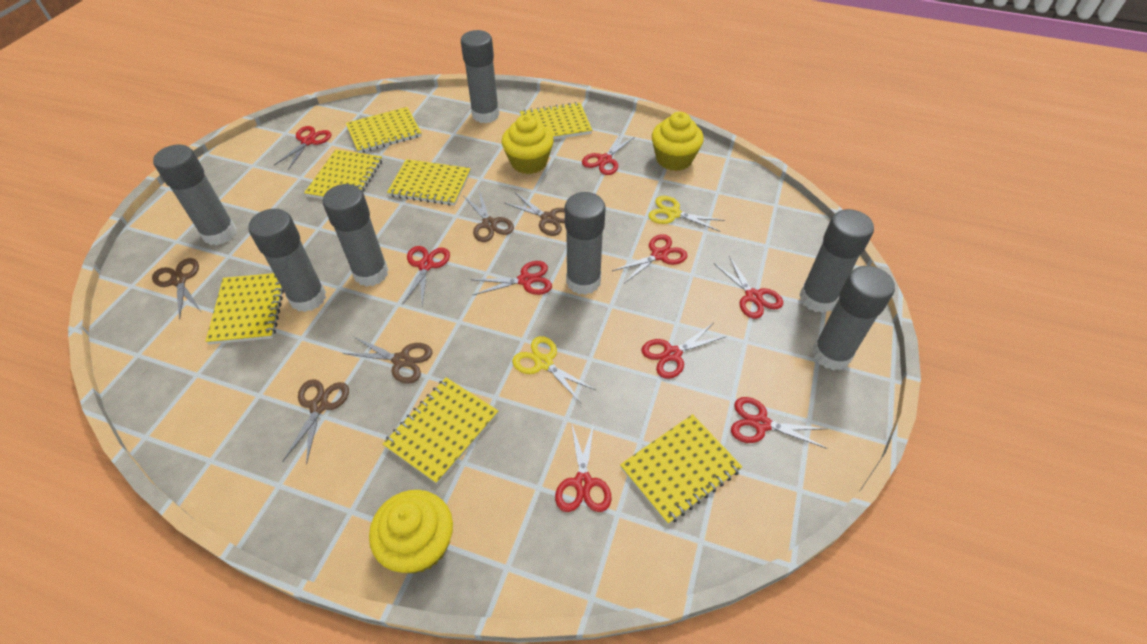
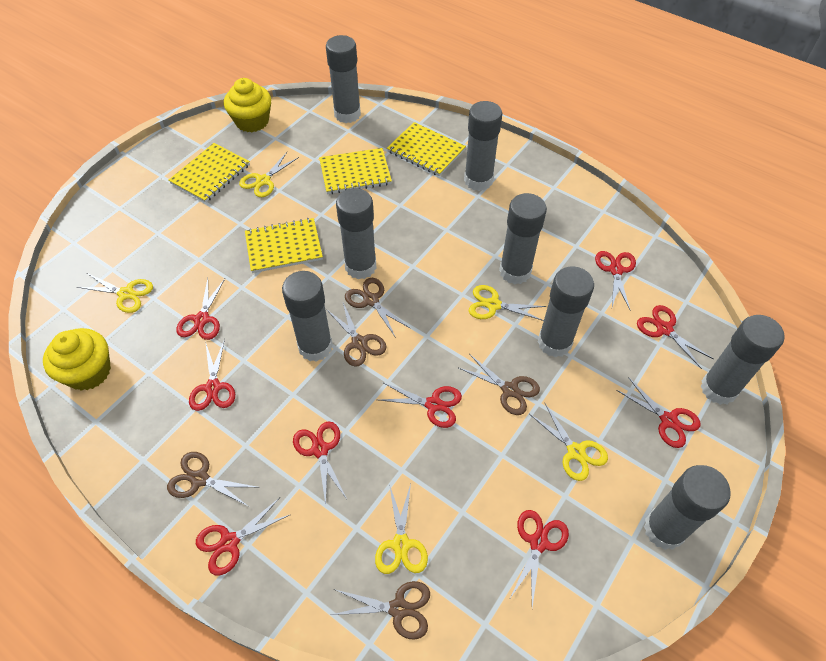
grey glue stick: 7 -> 8
yellow cupcake: 3 -> 2
yellow notebook: 7 -> 4
yellow scissors: 2 -> 5

